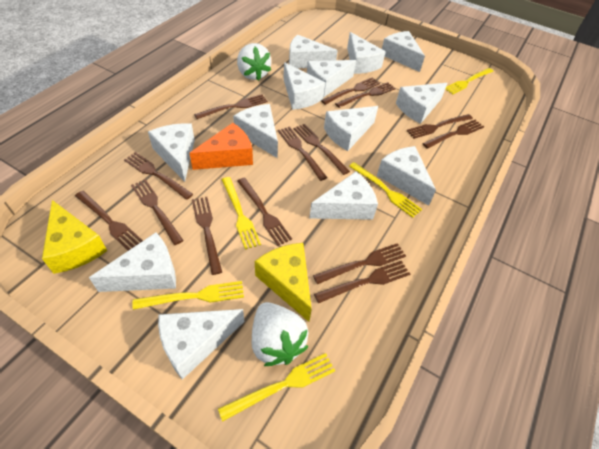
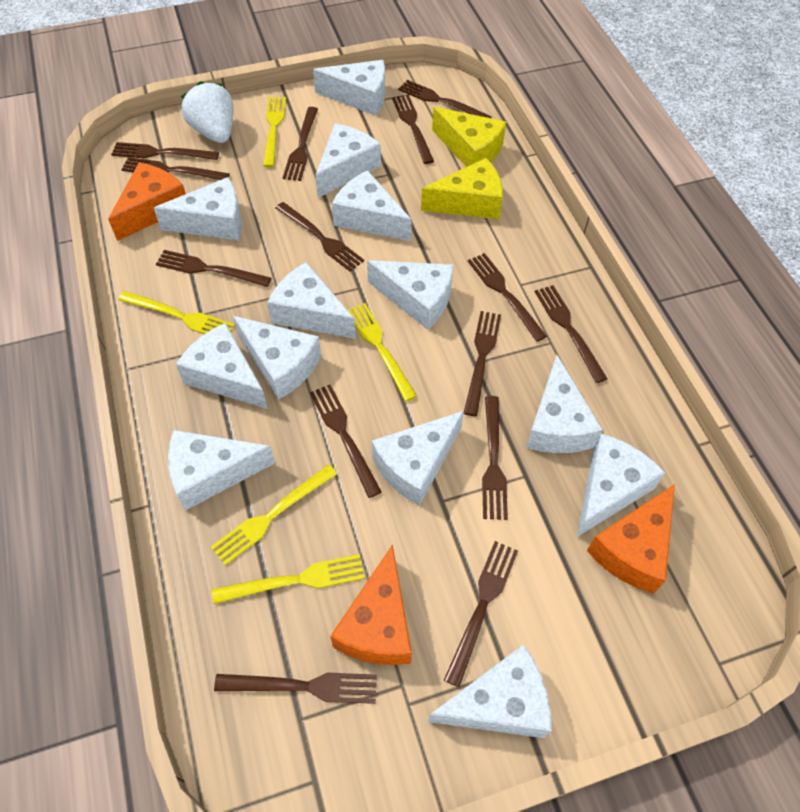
orange cheese: 1 -> 3
white strawberry: 2 -> 1

